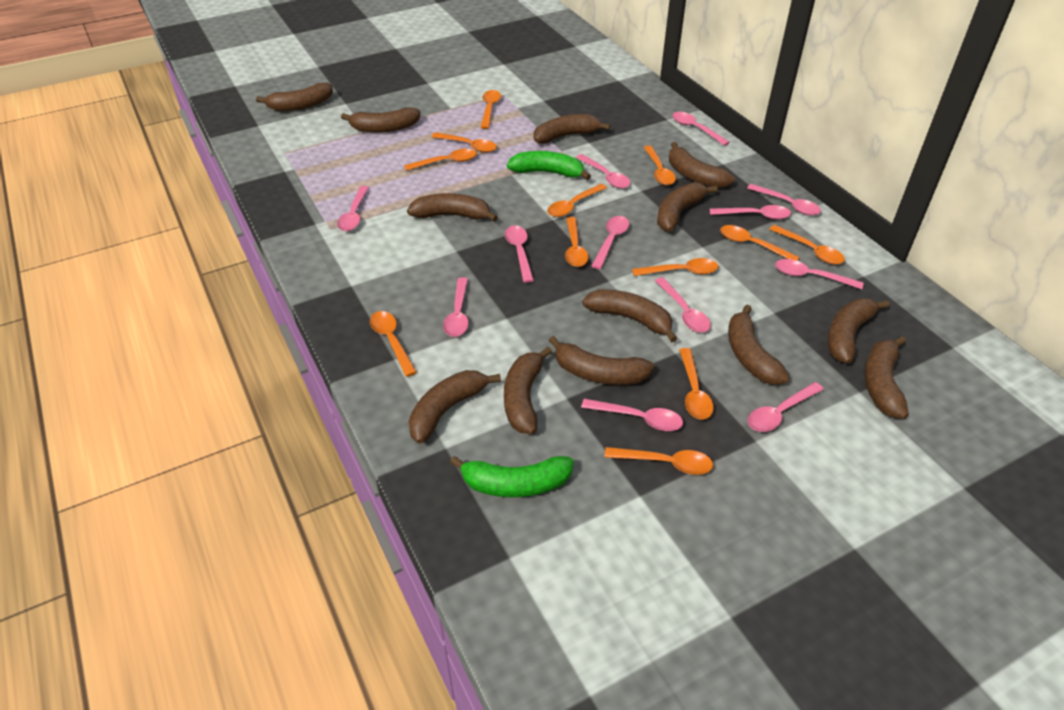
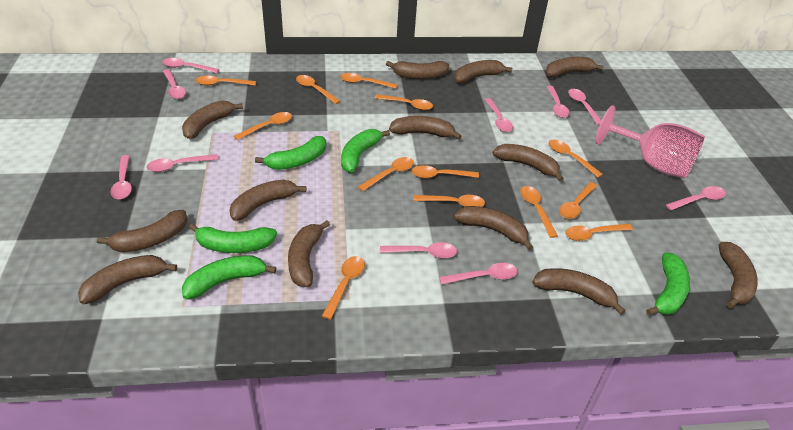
green banana: 2 -> 5
orange spoon: 12 -> 13
pink goblet: 0 -> 1
pink spoon: 12 -> 10

